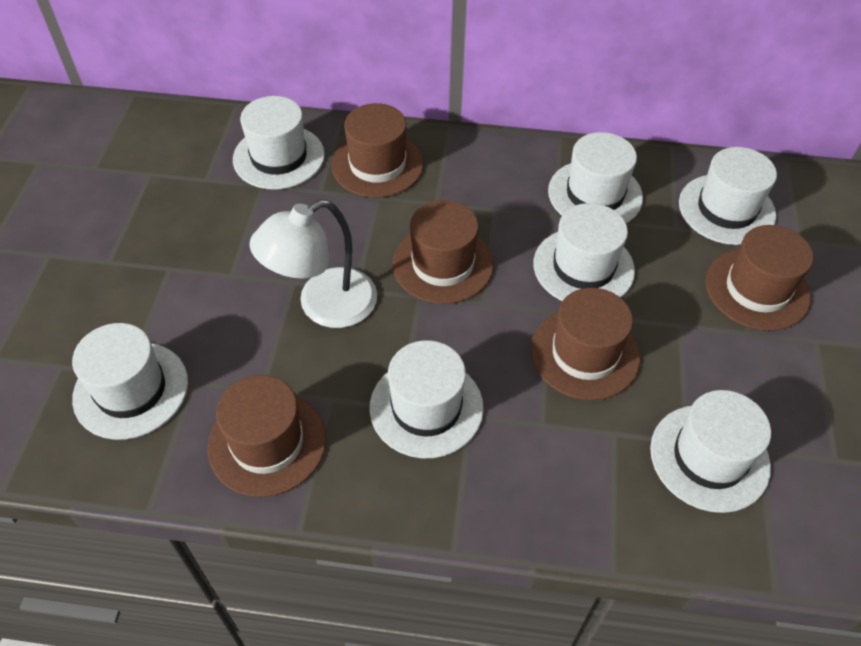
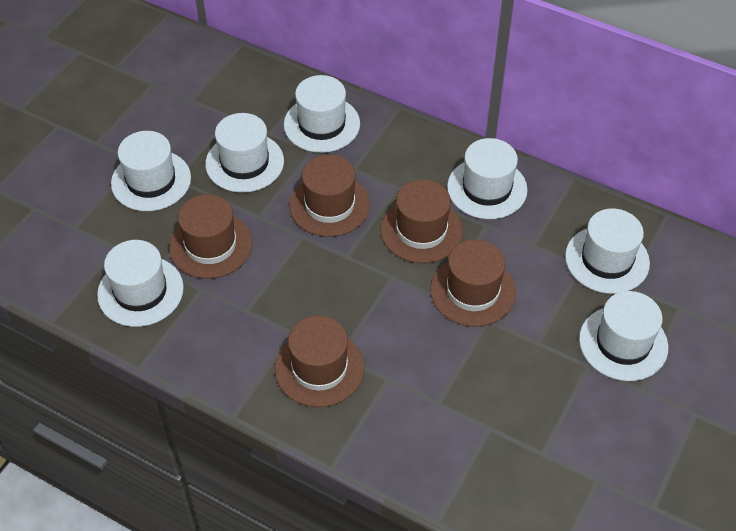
white lamp: 1 -> 0

